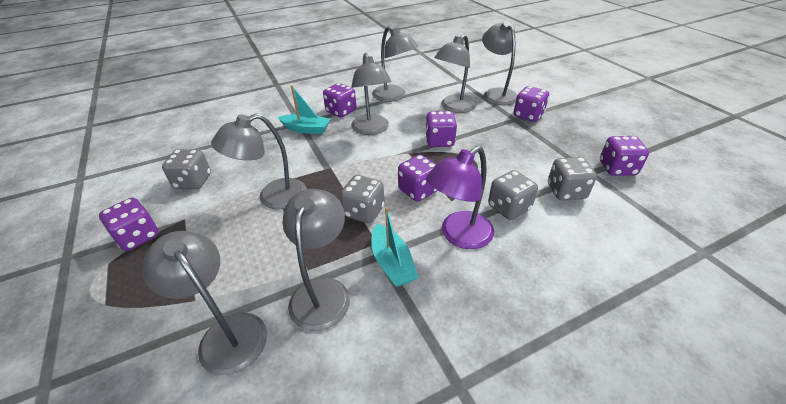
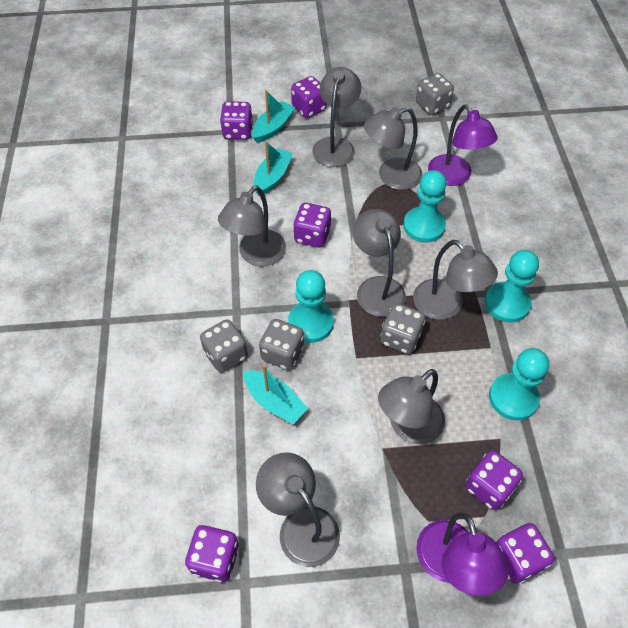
purple lamp: 1 -> 2
turquoise boat: 2 -> 3
turquoise pawn: 0 -> 4

